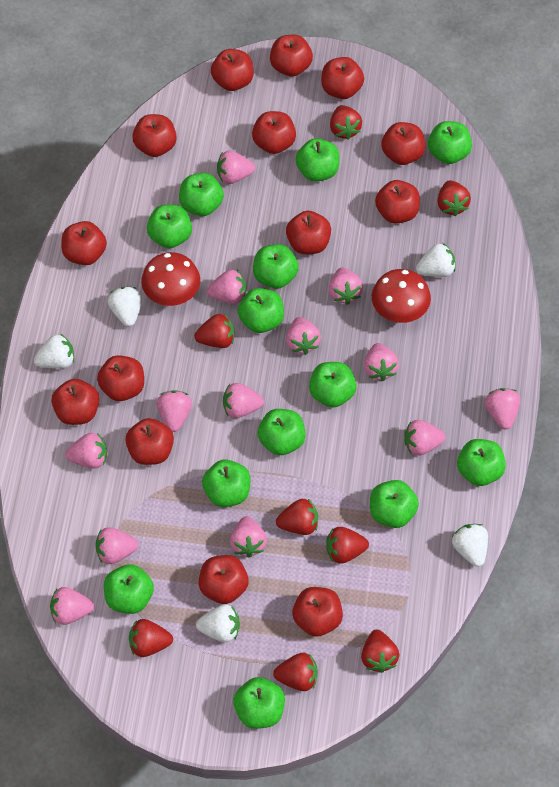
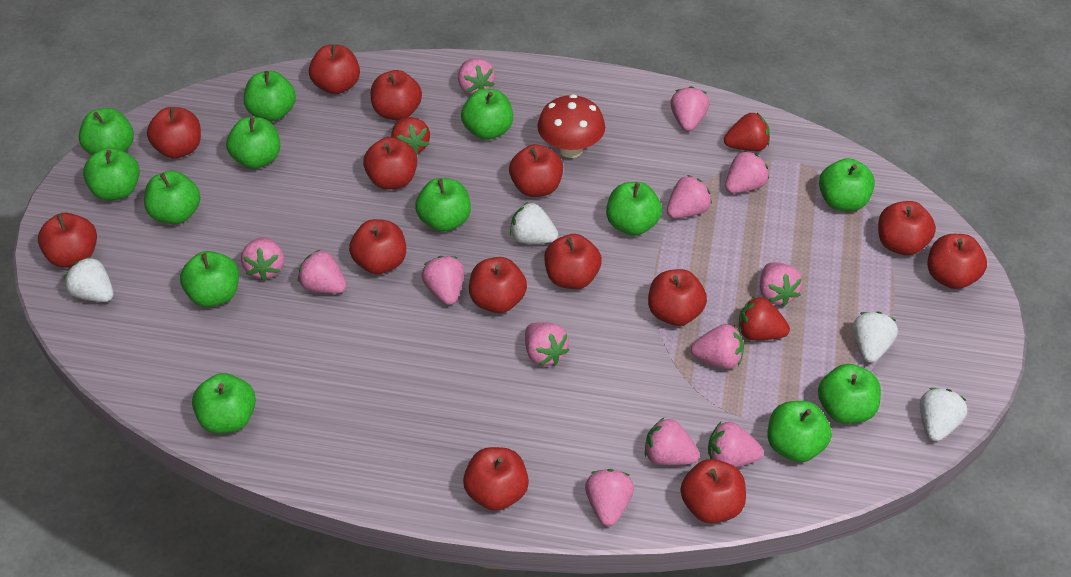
red mushroom: 2 -> 1
red strawberry: 8 -> 3
white strawberry: 5 -> 4

